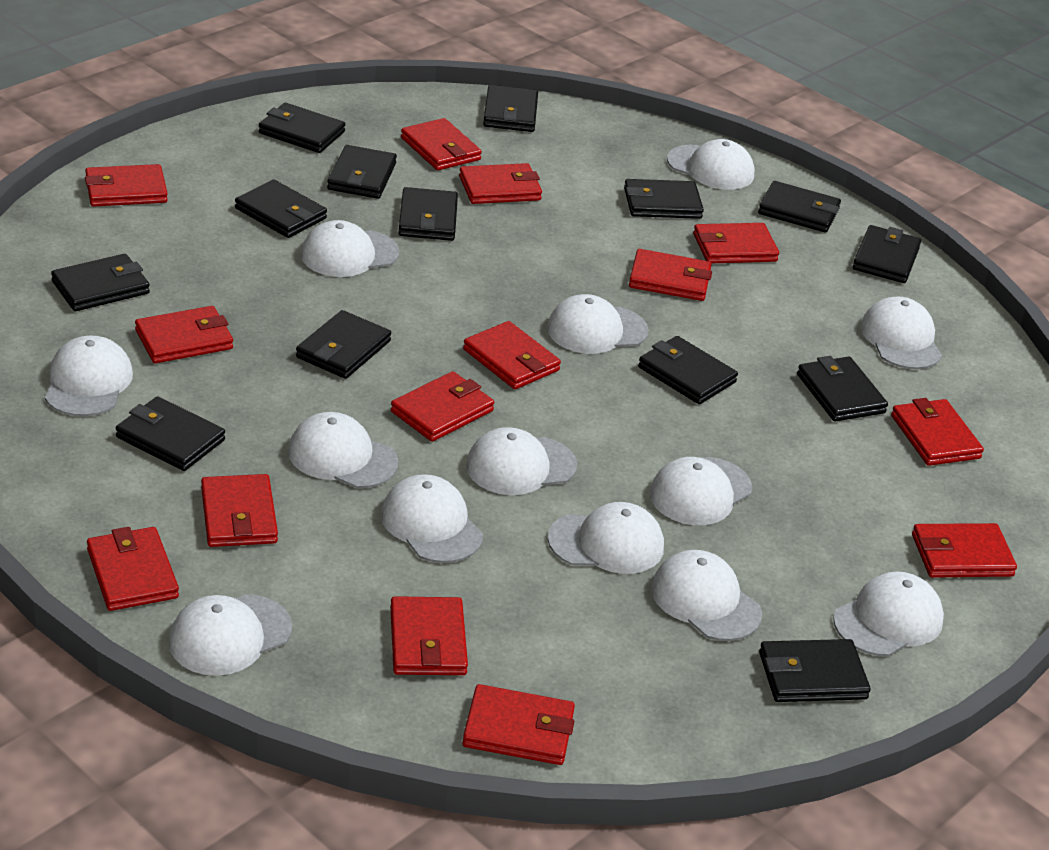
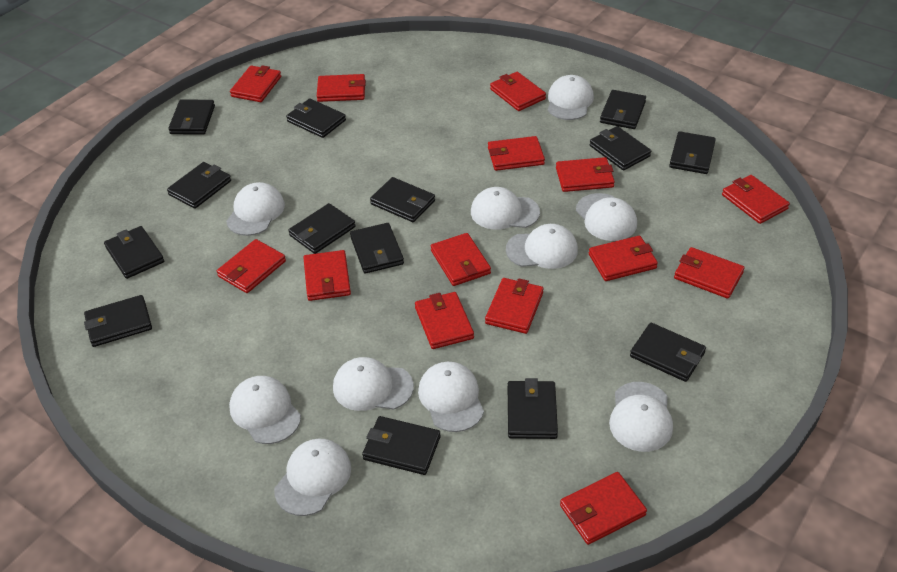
white cap: 13 -> 10

